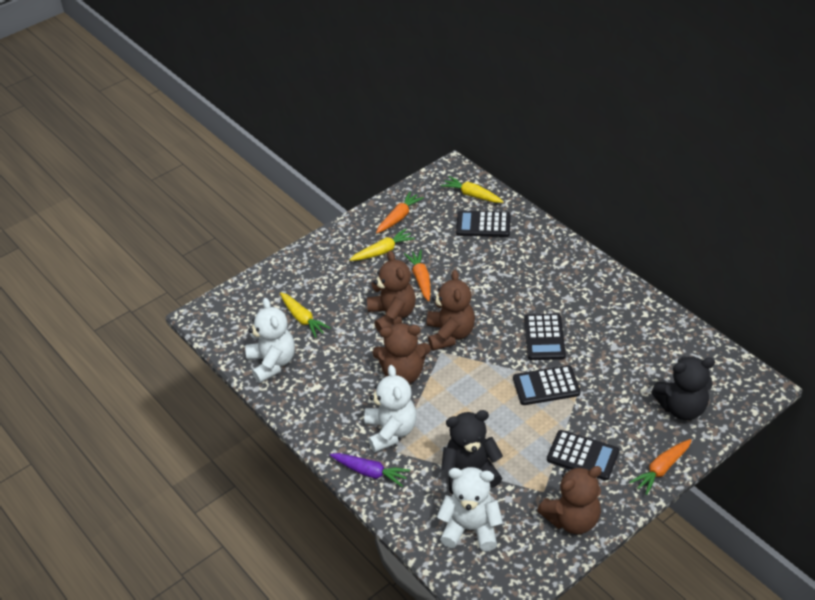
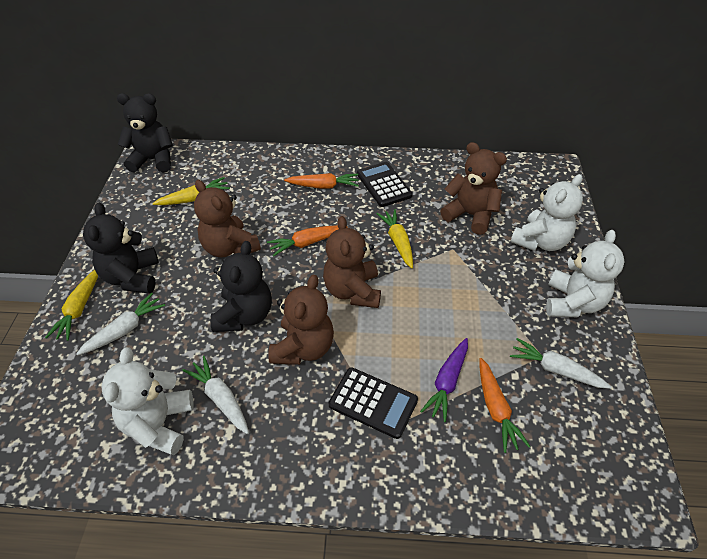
black calculator: 4 -> 2
black teddy bear: 2 -> 3
white carrot: 0 -> 3

